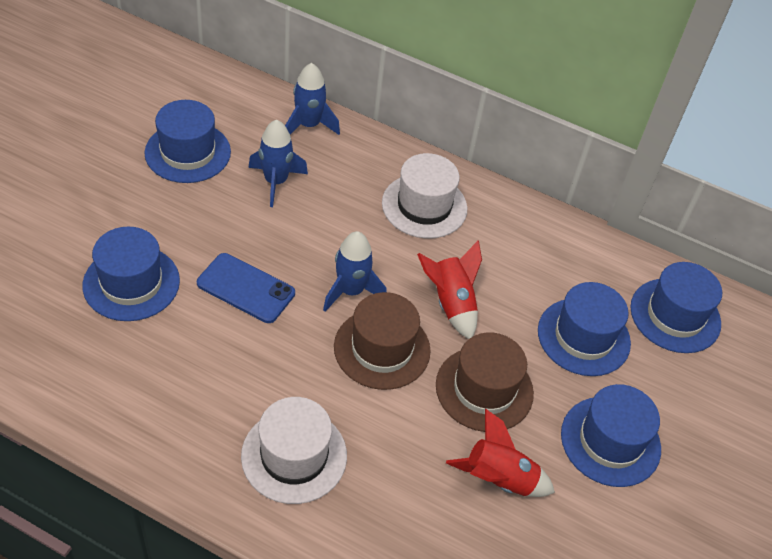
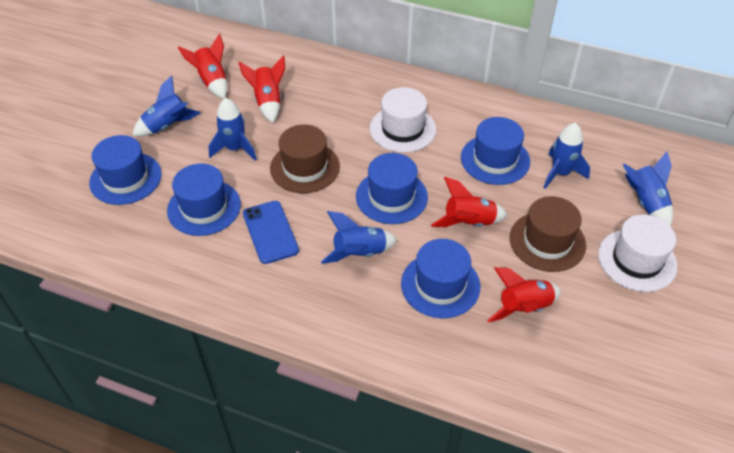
blue rocket: 3 -> 5
red rocket: 2 -> 4

